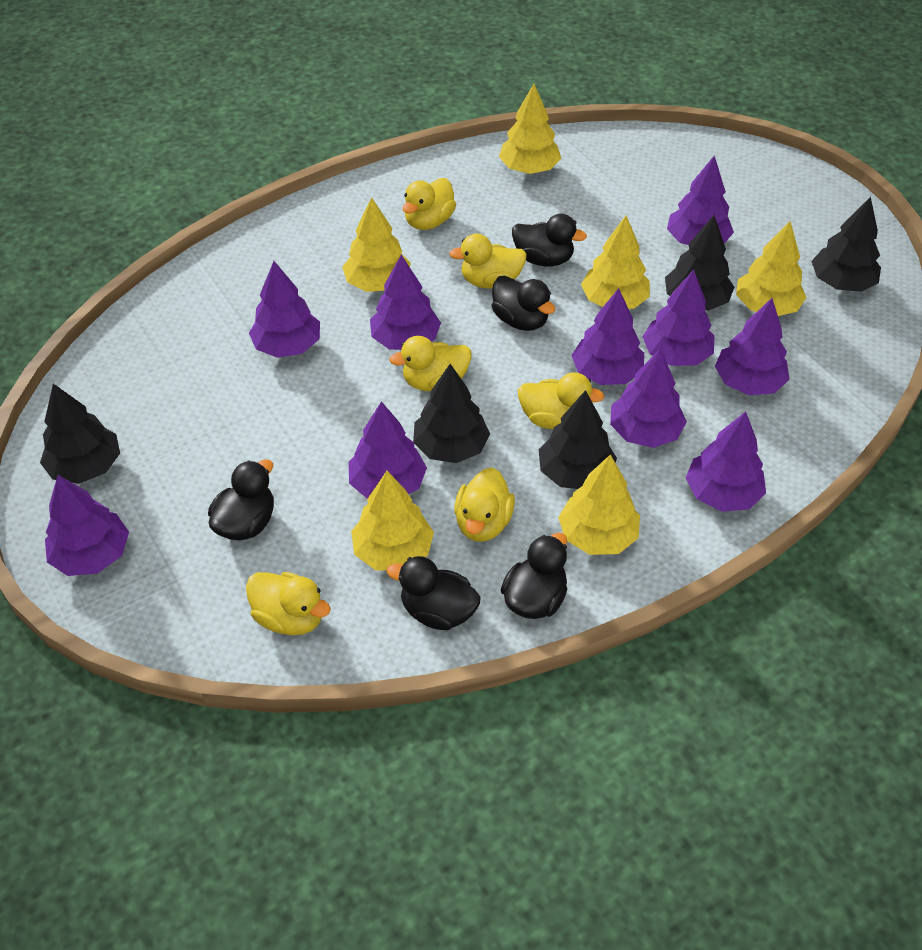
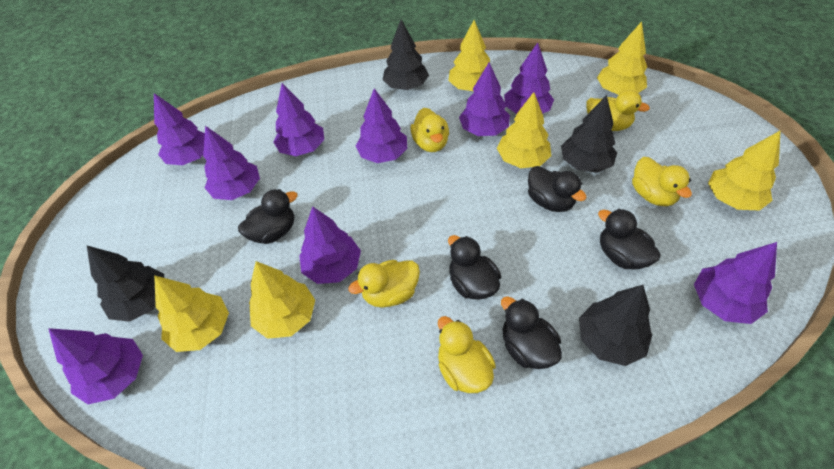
black tree: 5 -> 4
purple tree: 10 -> 9
yellow duck: 6 -> 5

